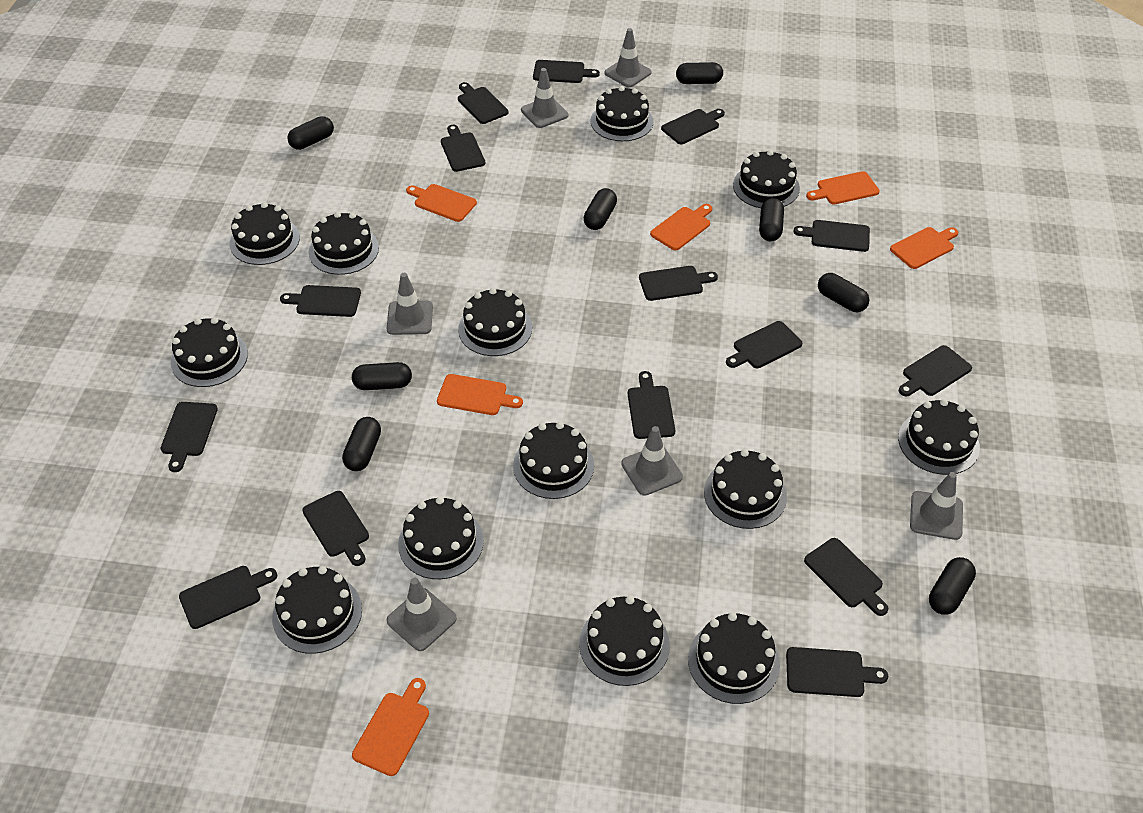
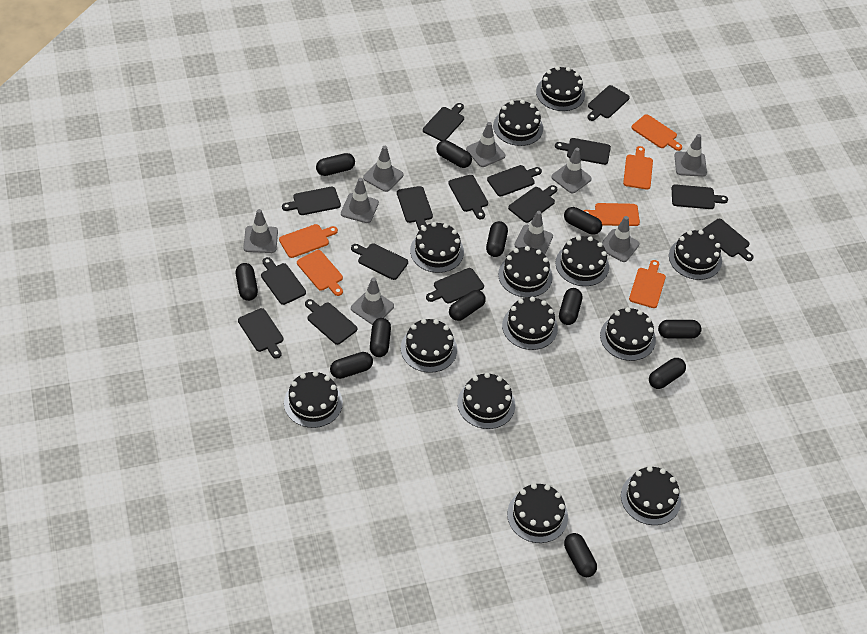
black capsule: 8 -> 12
grey traffic cone: 6 -> 9

